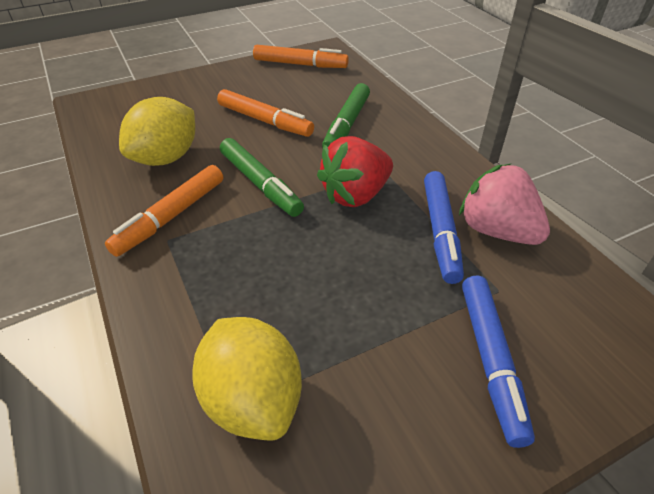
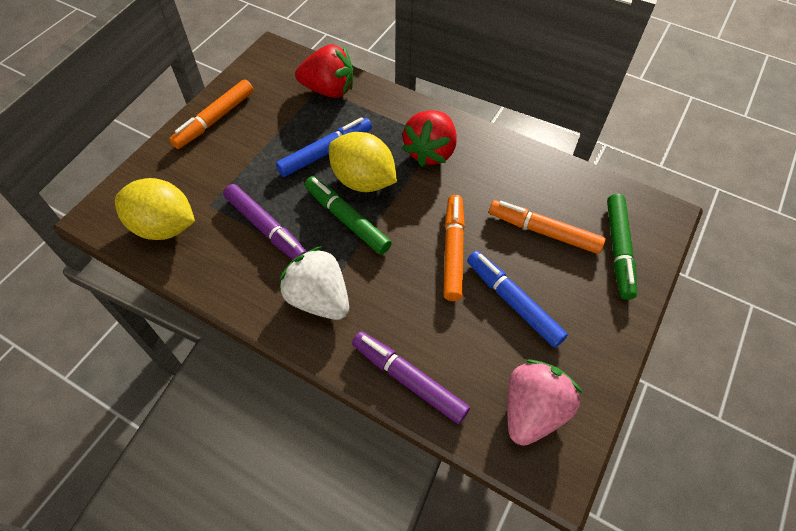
purple marker: 0 -> 2
red strawberry: 1 -> 2
white strawberry: 0 -> 1

